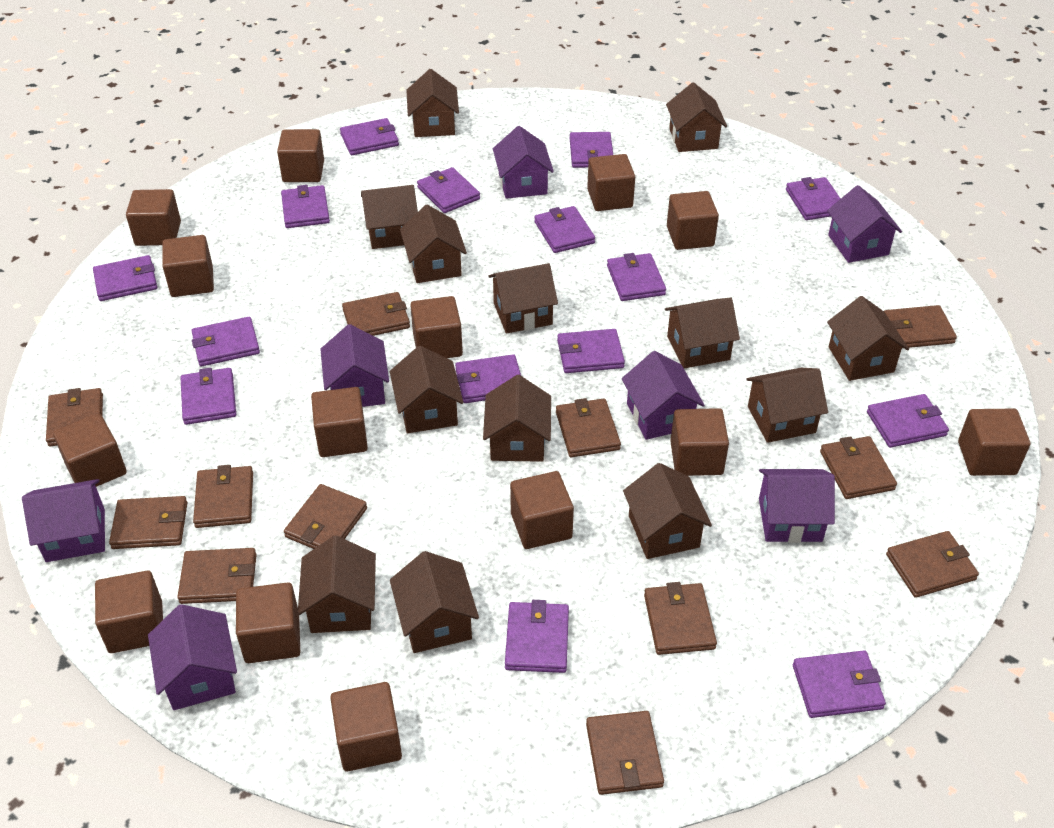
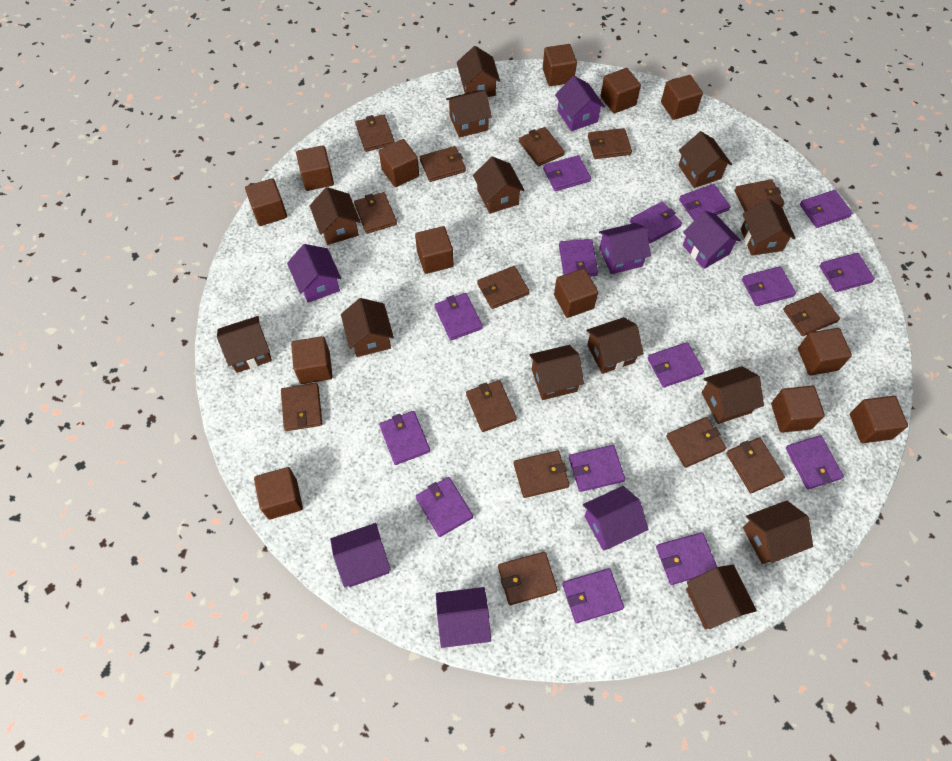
brown cube: 14 -> 13
brown wallet: 12 -> 14

